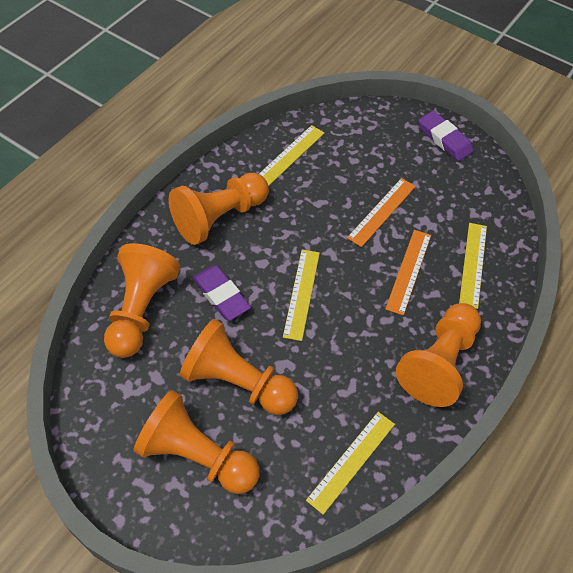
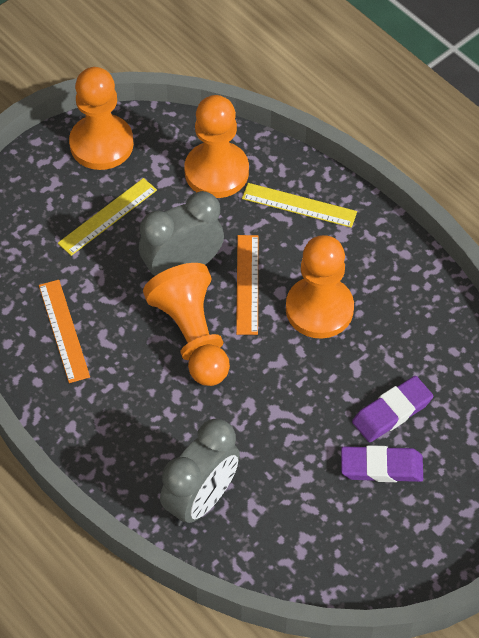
grey clock: 0 -> 2
orange pawn: 5 -> 4
yellow ruler: 4 -> 2

